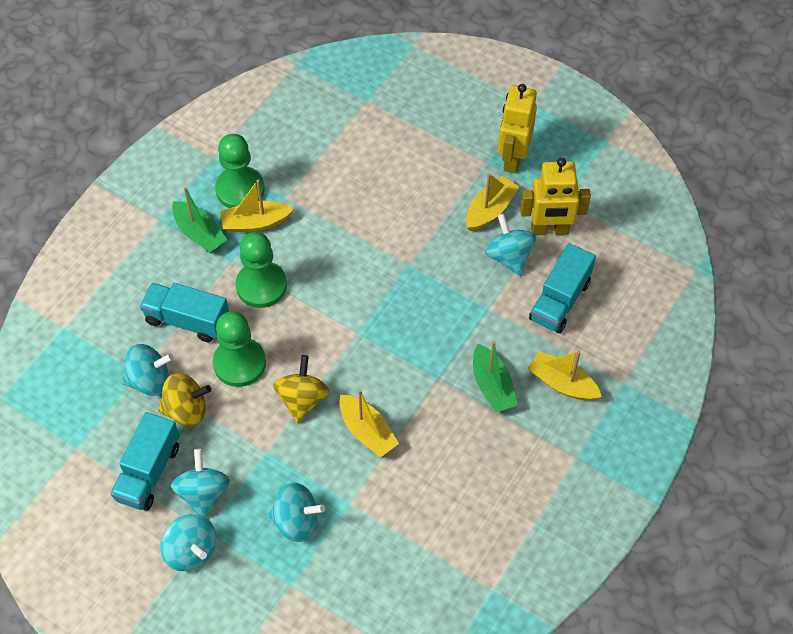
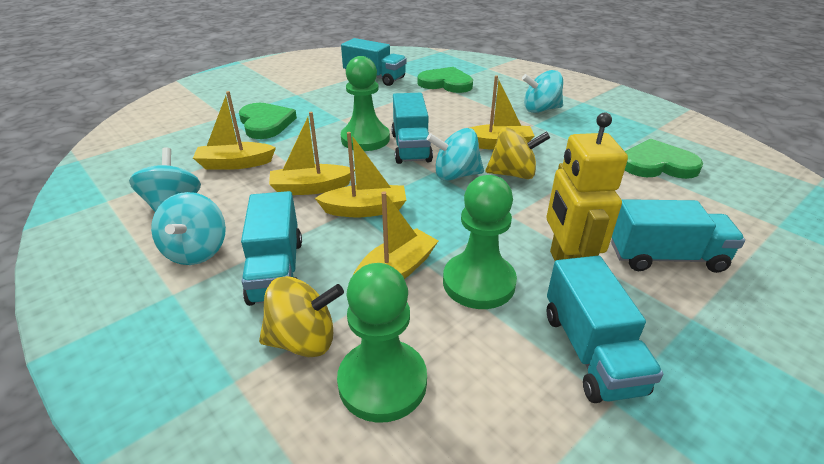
green boat: 2 -> 0
green heart: 0 -> 3
turquoise spinning top: 5 -> 4
turquoise truck: 3 -> 5
yellow boat: 4 -> 5
yellow robot: 2 -> 1

